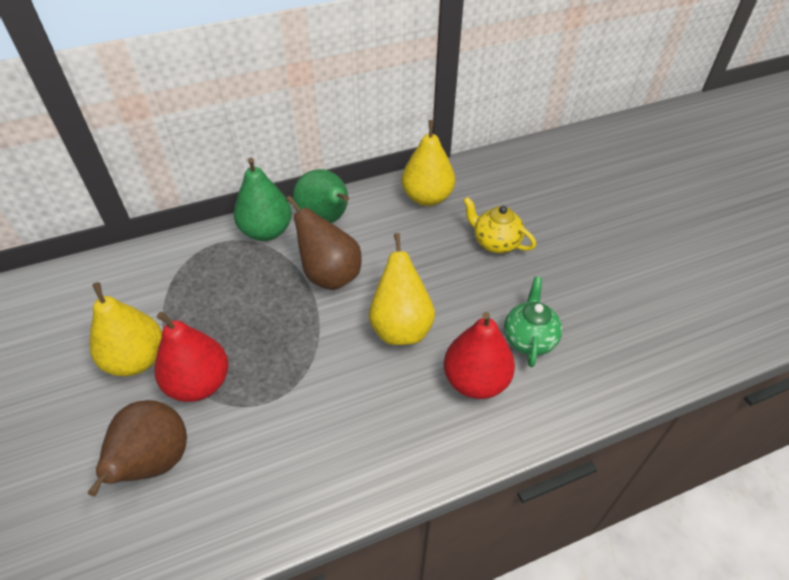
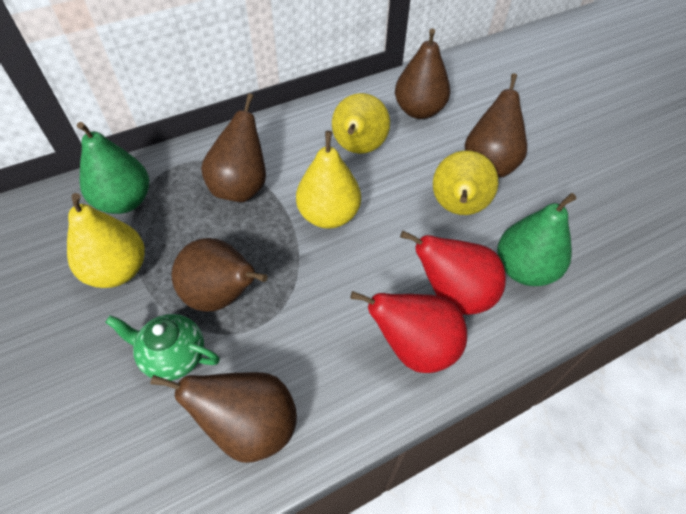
brown pear: 2 -> 5
yellow pear: 3 -> 4
yellow teapot: 1 -> 0

